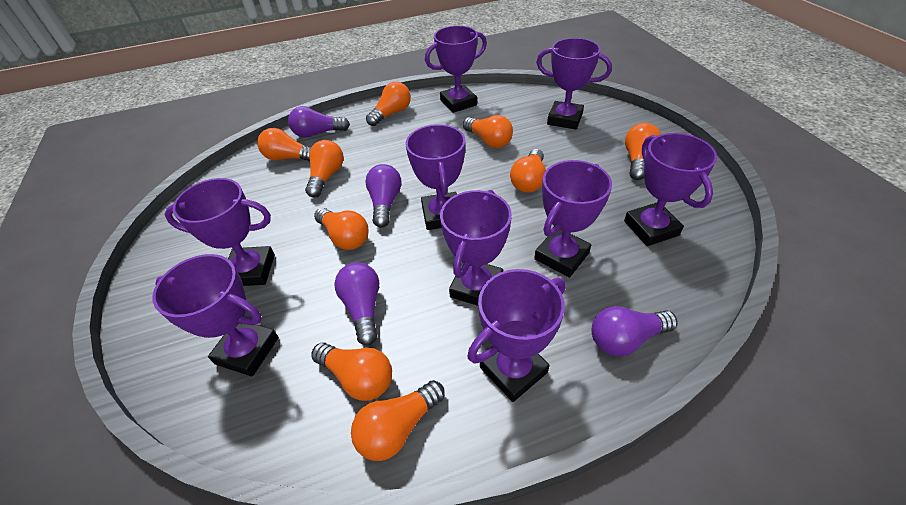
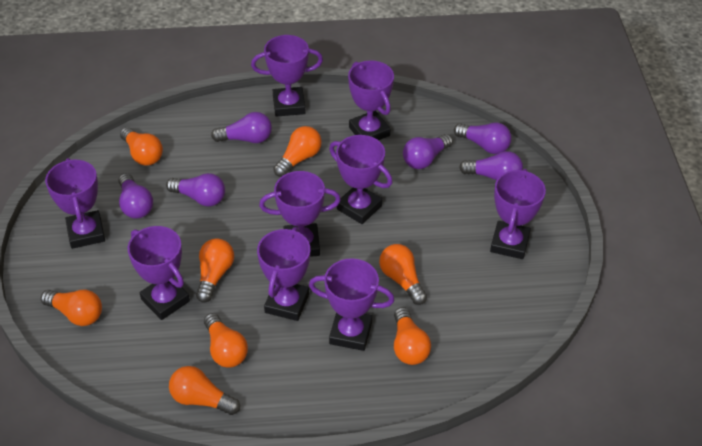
orange light bulb: 9 -> 8
purple light bulb: 4 -> 6

